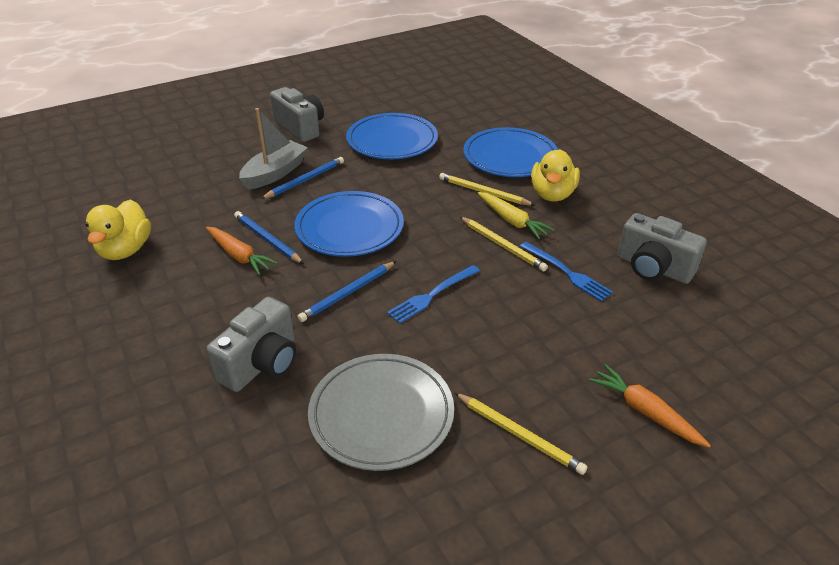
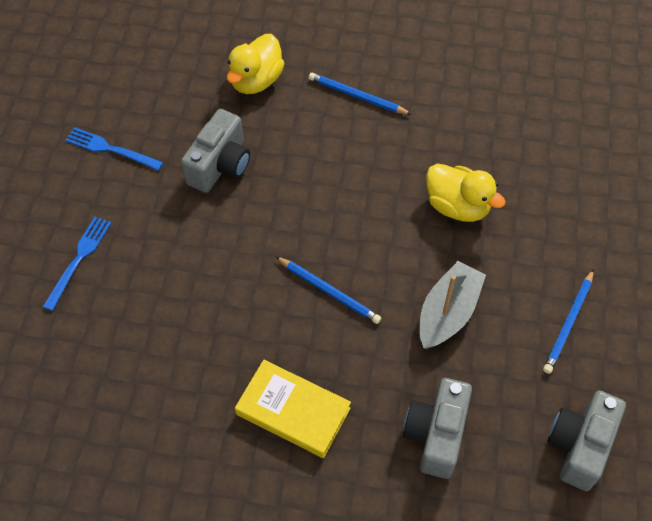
blue plate: 3 -> 0
grey plate: 1 -> 0
orange carrot: 2 -> 0
yellow book: 0 -> 1
yellow carrot: 1 -> 0
yellow pencil: 3 -> 0

